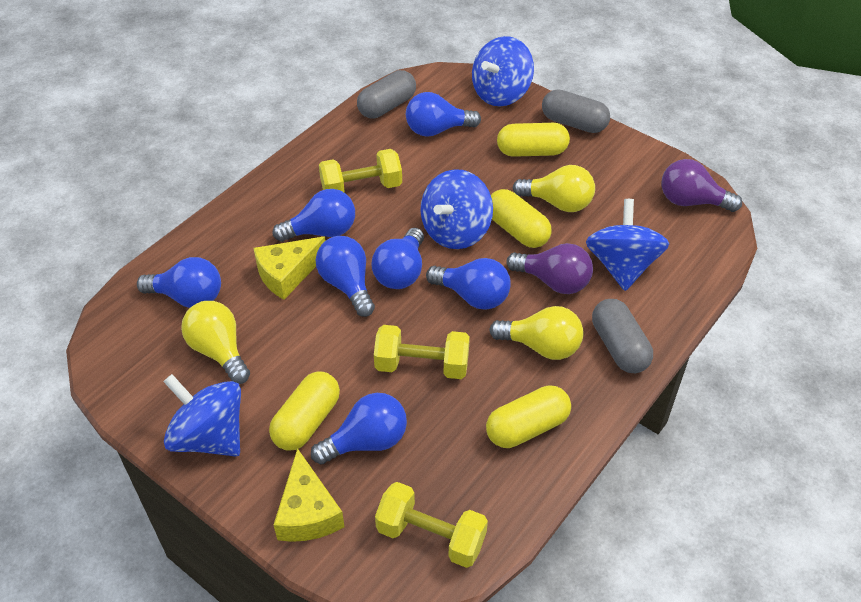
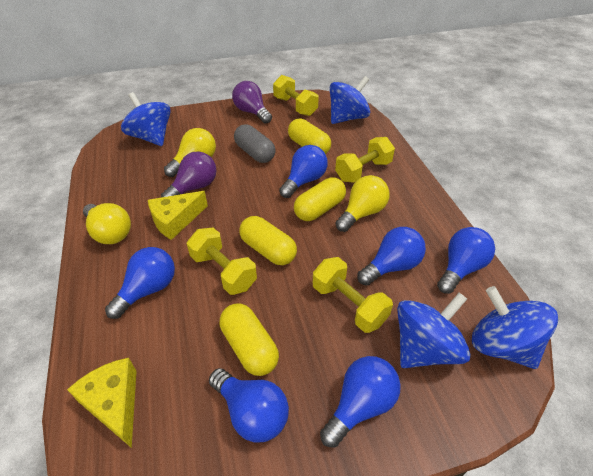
blue light bulb: 7 -> 6
grey capsule: 3 -> 1
yellow dumbbell: 3 -> 4

